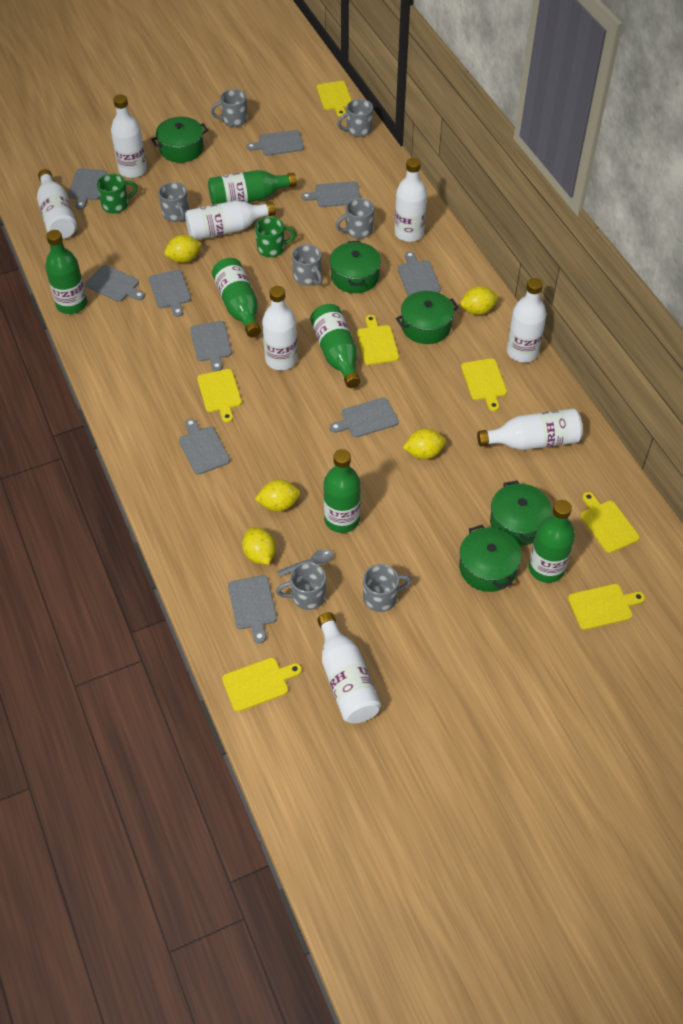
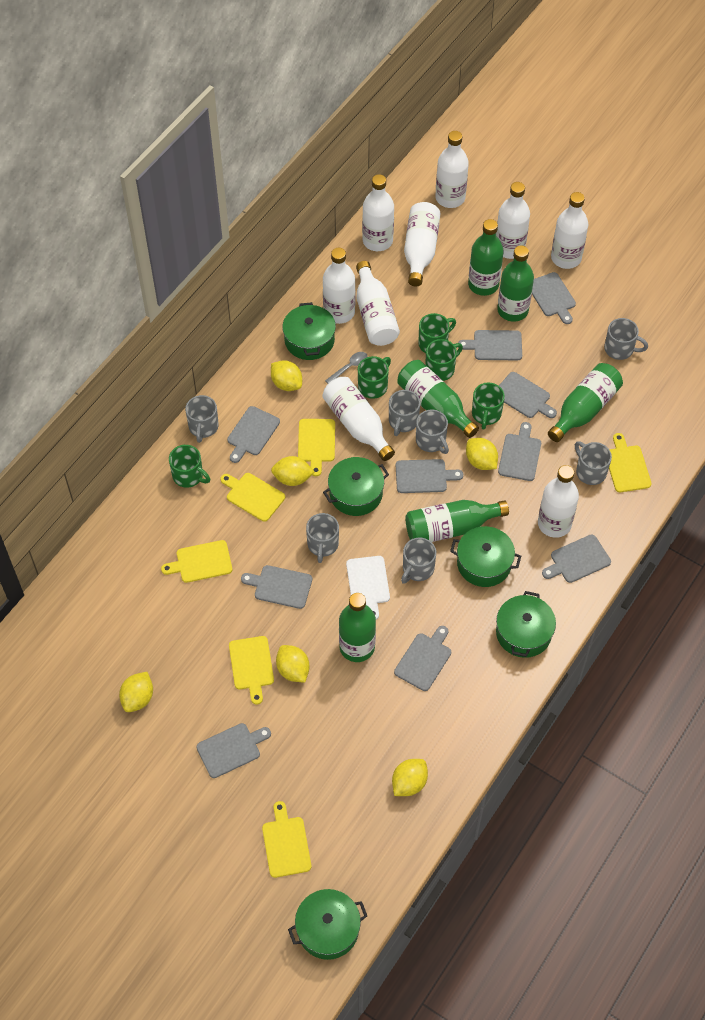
green mug: 2 -> 5
white bottle: 8 -> 9
white cutting board: 0 -> 1
yellow cutting board: 7 -> 6
yellow lemon: 5 -> 6

